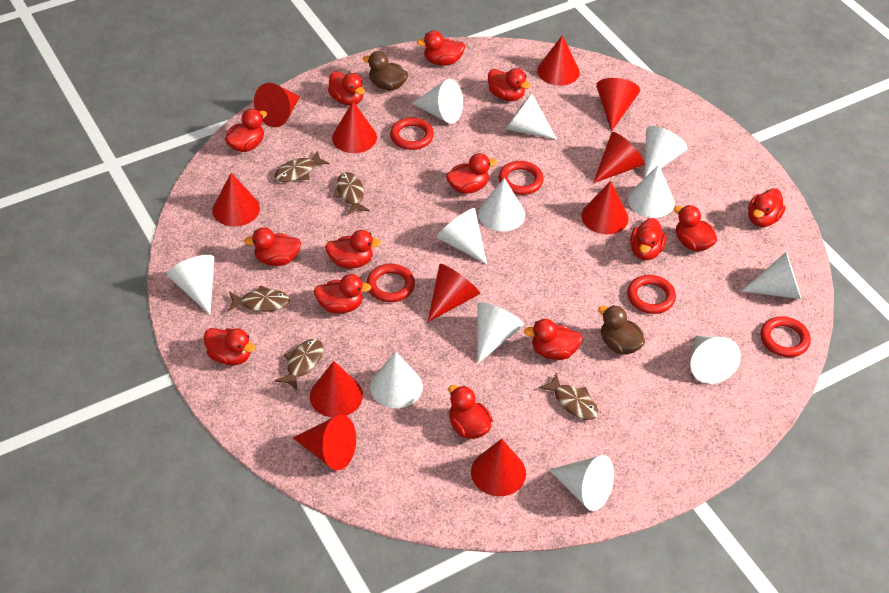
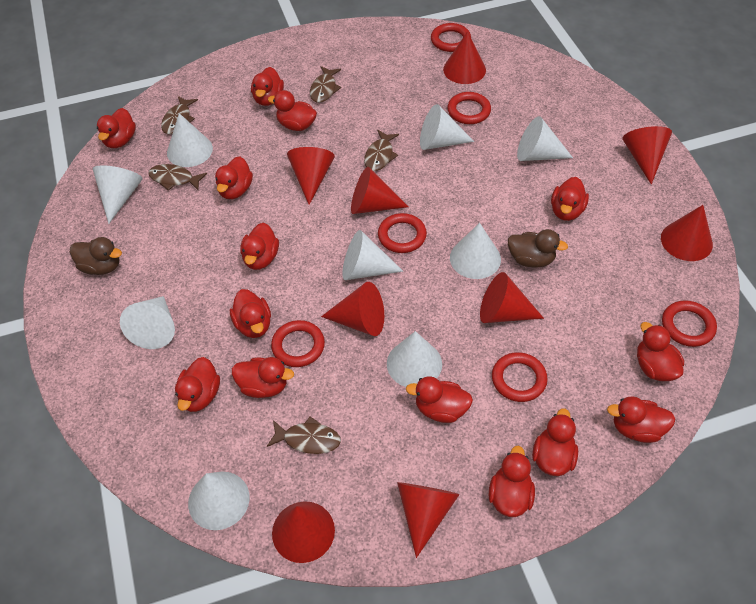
red cone: 11 -> 9
red ring: 5 -> 6
white cone: 12 -> 9

